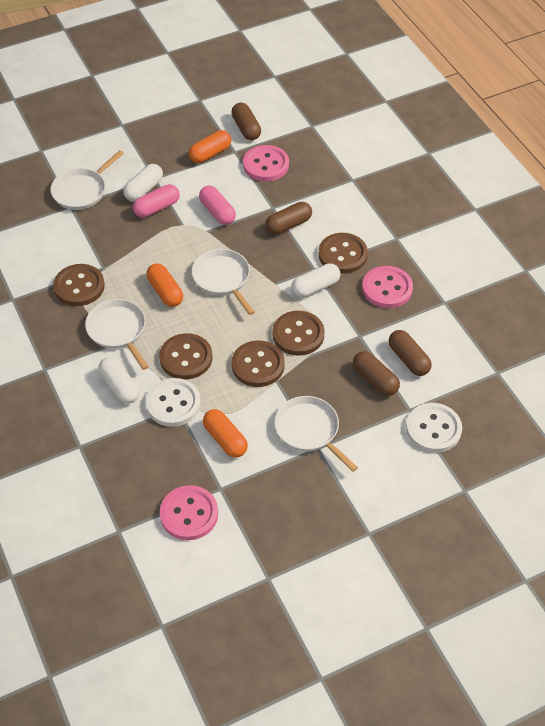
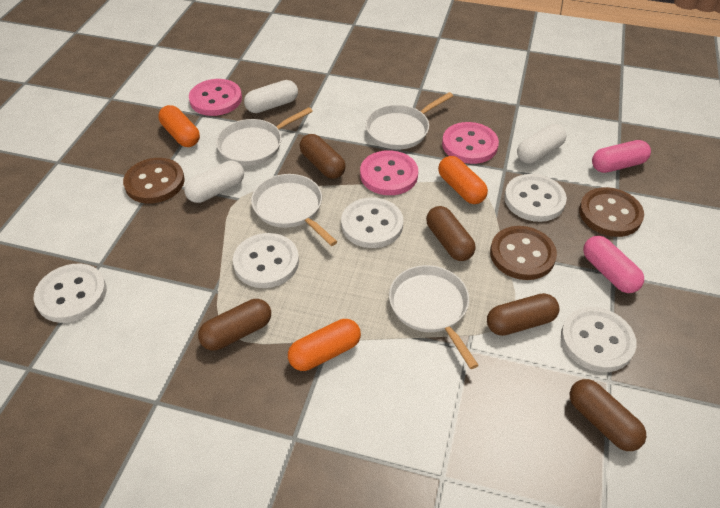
brown button: 5 -> 3
brown capsule: 4 -> 5
white button: 2 -> 5

